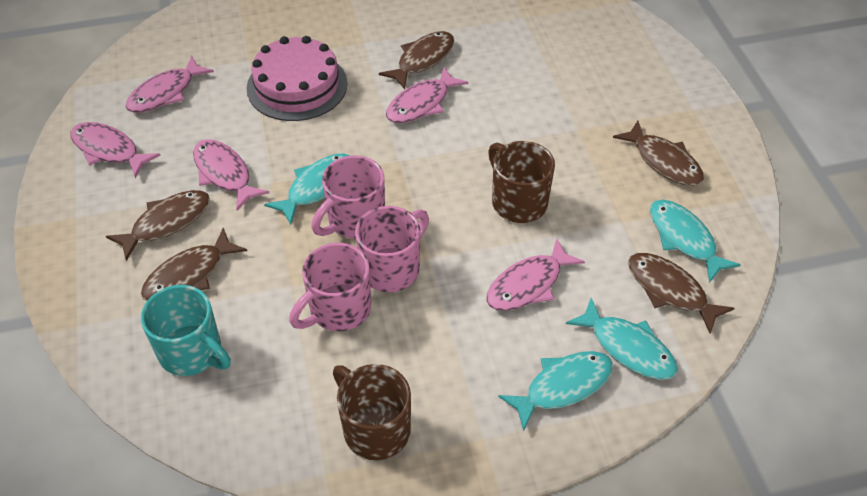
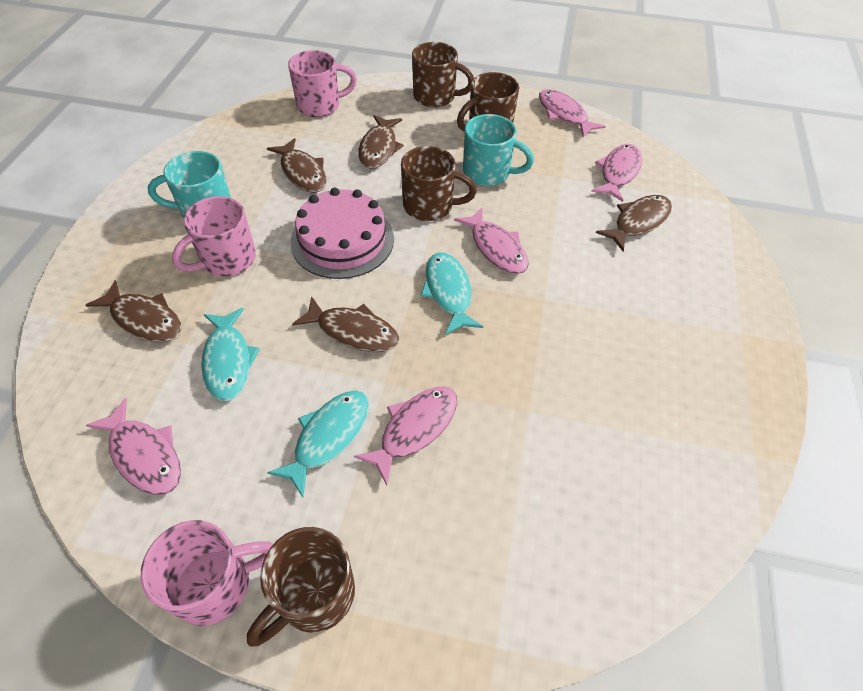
brown mug: 2 -> 4
turquoise fish: 4 -> 3
turquoise mug: 1 -> 2

